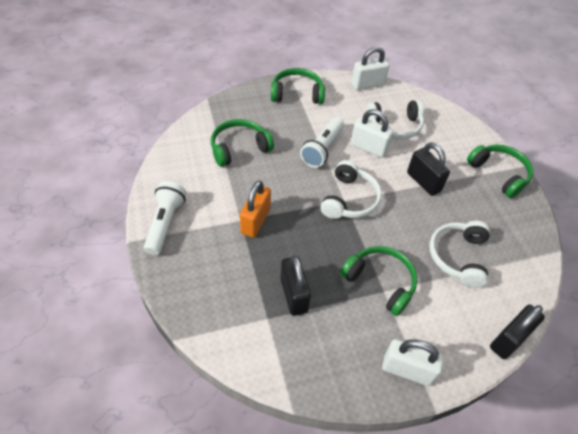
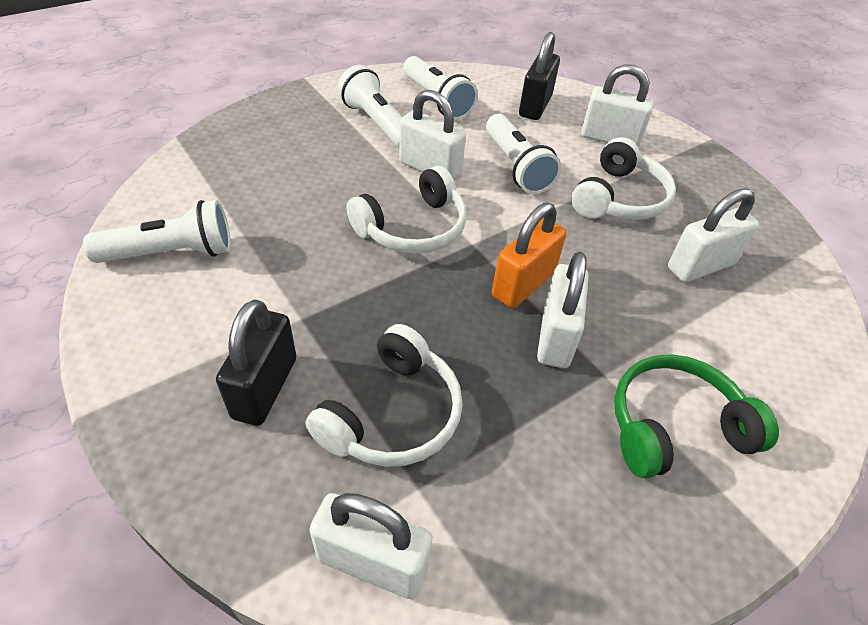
black padlock: 3 -> 2
green headphones: 4 -> 1
white flashlight: 2 -> 4
white padlock: 3 -> 5

